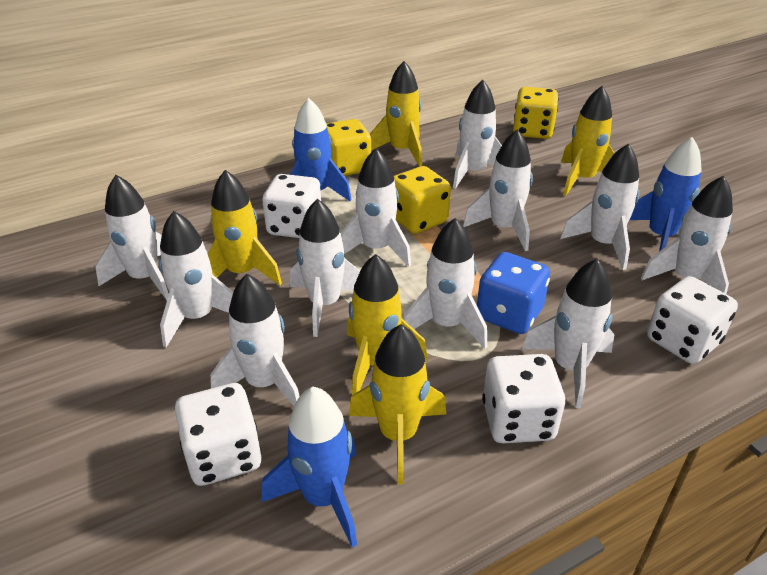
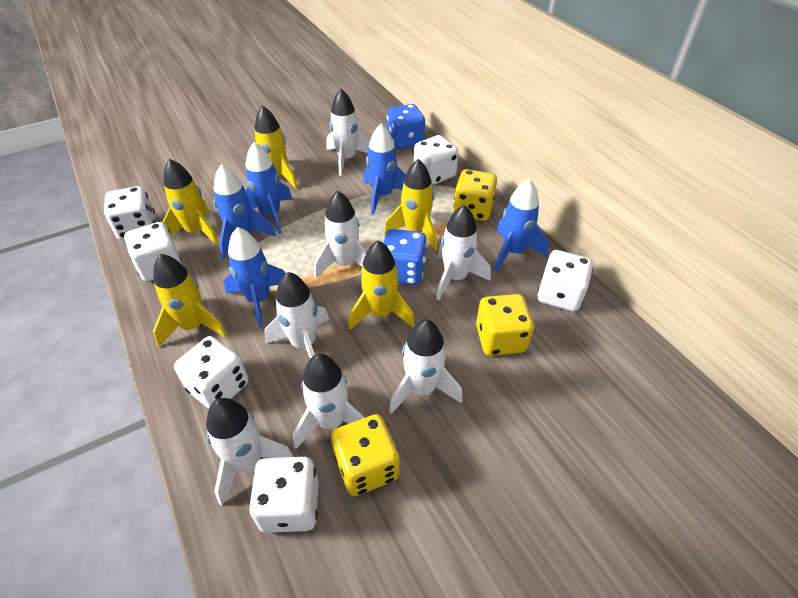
blue dice: 1 -> 2
blue rocket: 3 -> 5
white dice: 4 -> 6
white rocket: 11 -> 7

